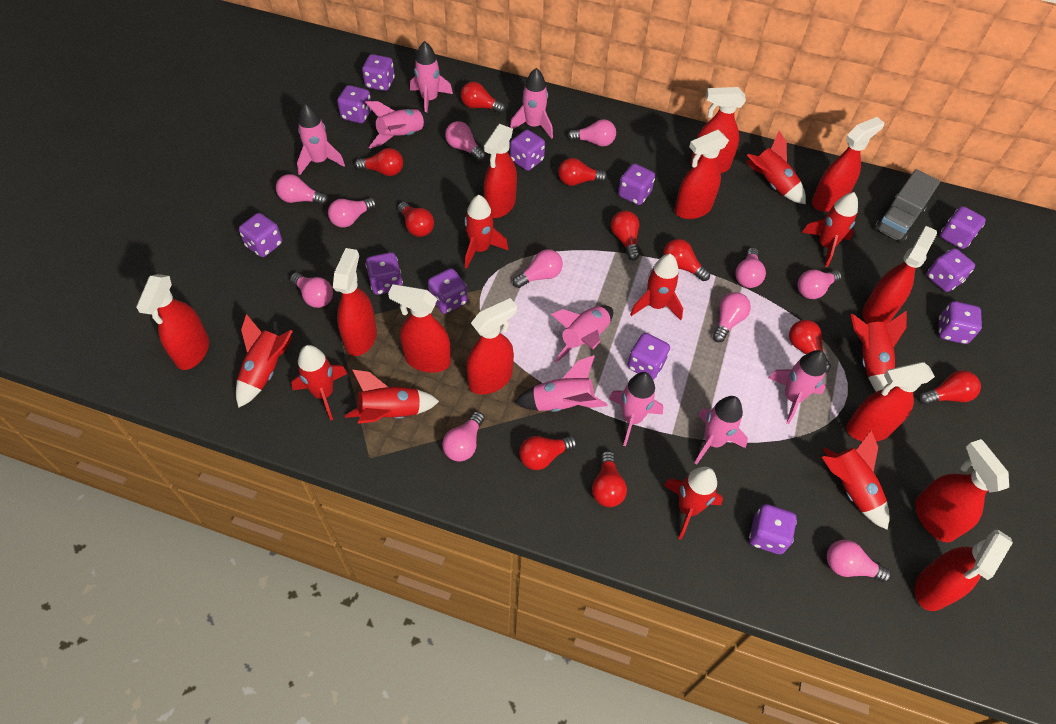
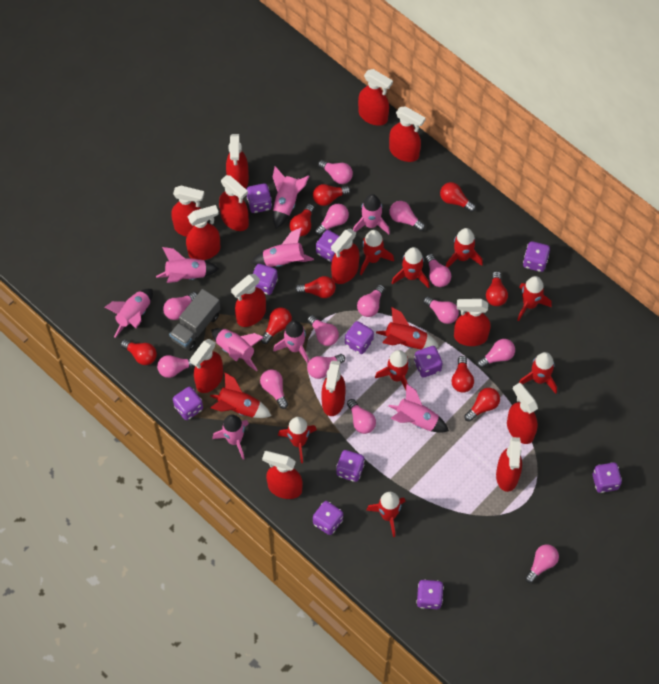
pink light bulb: 11 -> 14
purple dice: 12 -> 11
red light bulb: 10 -> 9
red spray bottle: 12 -> 14

